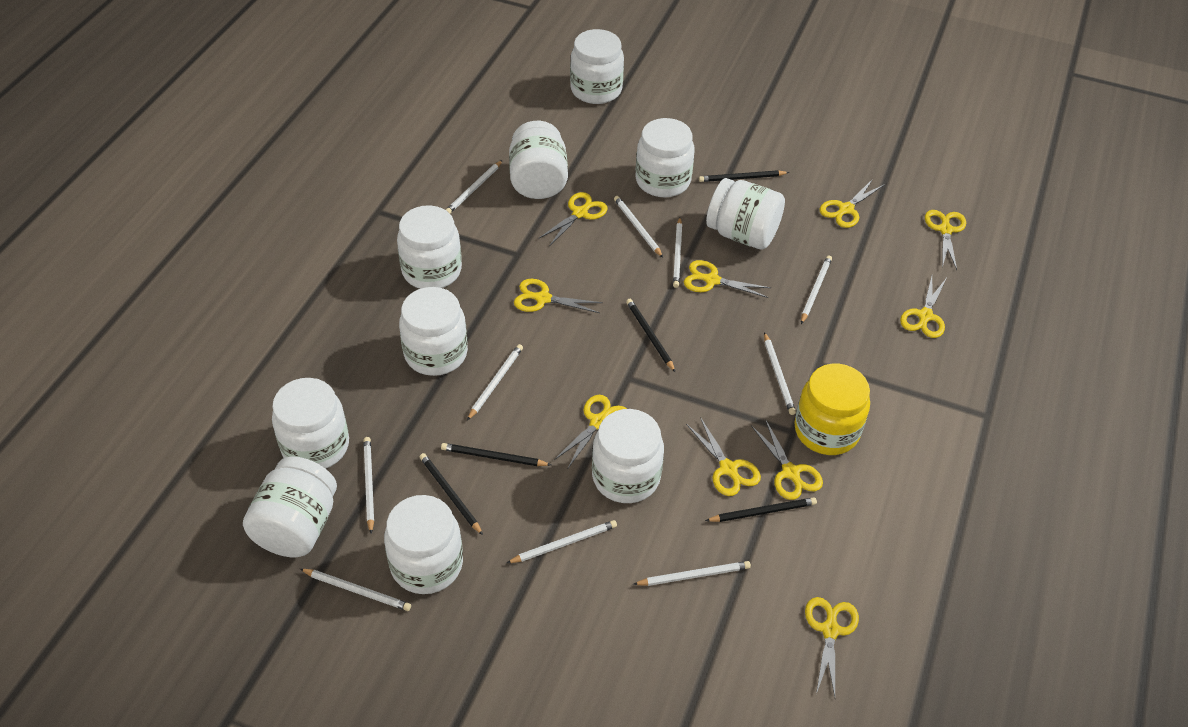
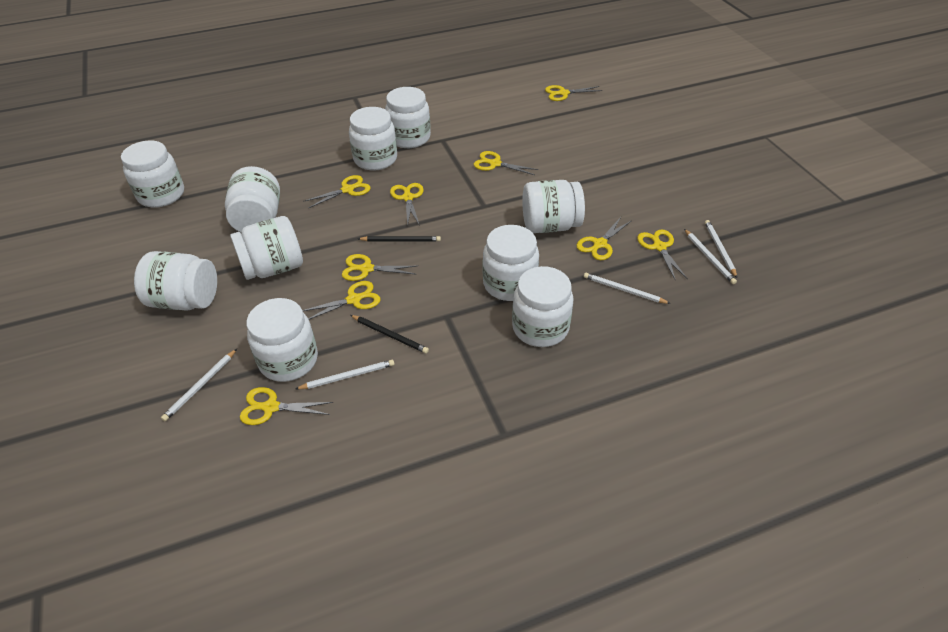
black pencil: 5 -> 2
white pencil: 10 -> 5
yellow jar: 1 -> 0
yellow scissors: 10 -> 9

